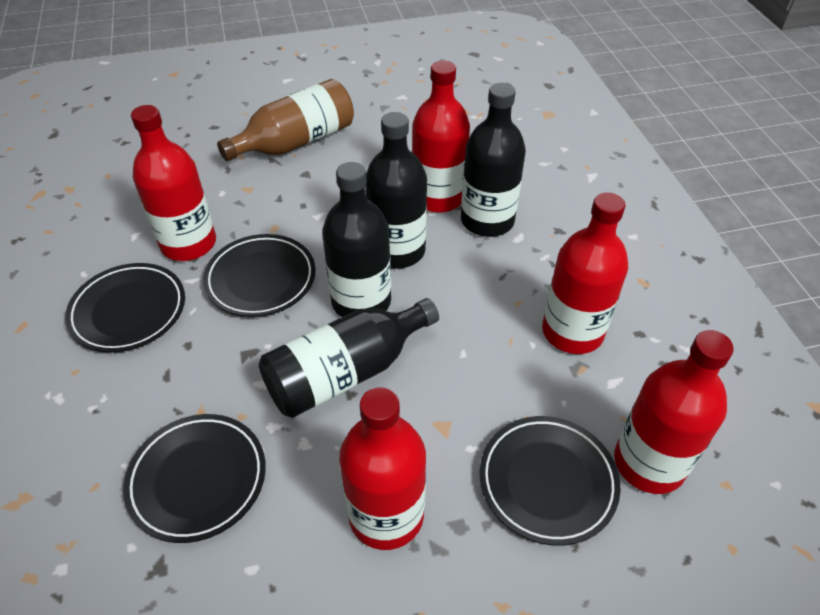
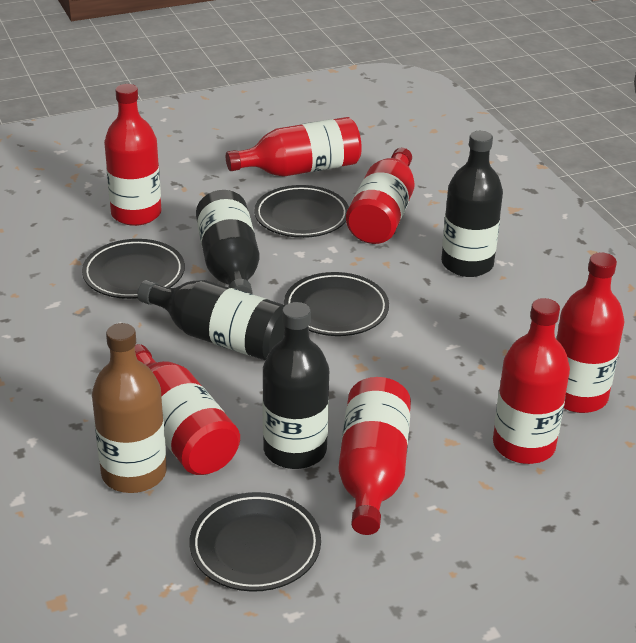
red bottle: 5 -> 7

